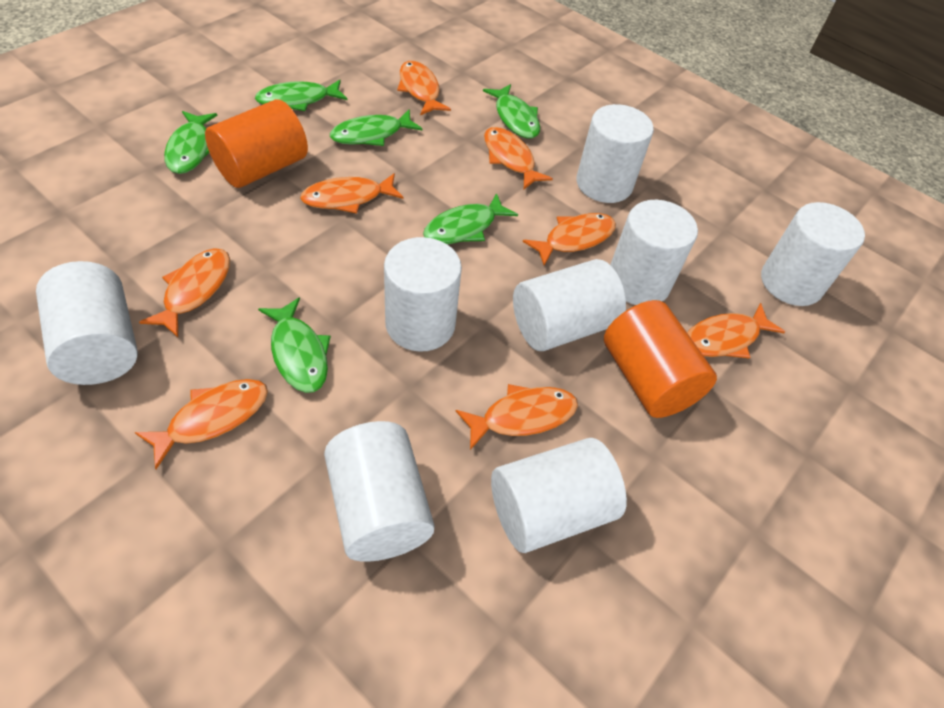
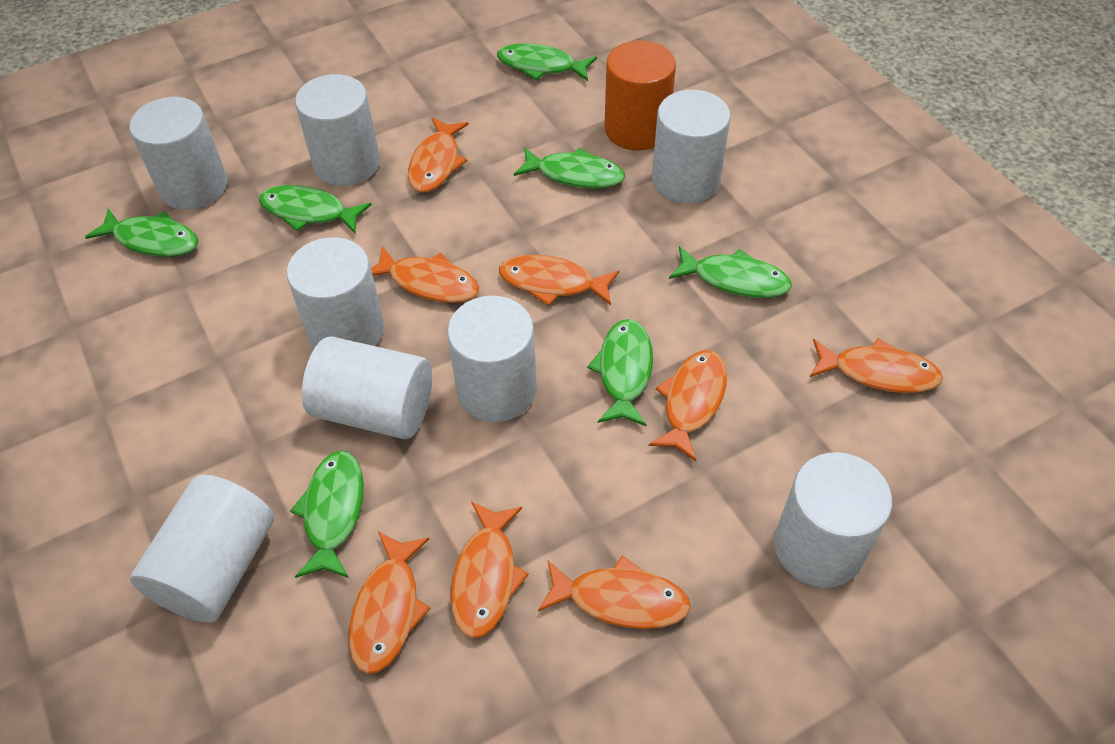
green fish: 6 -> 7
orange cylinder: 2 -> 1

